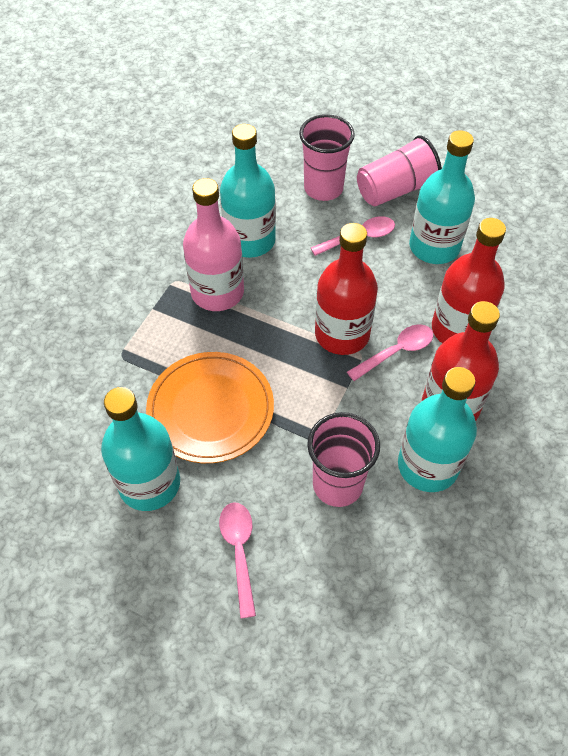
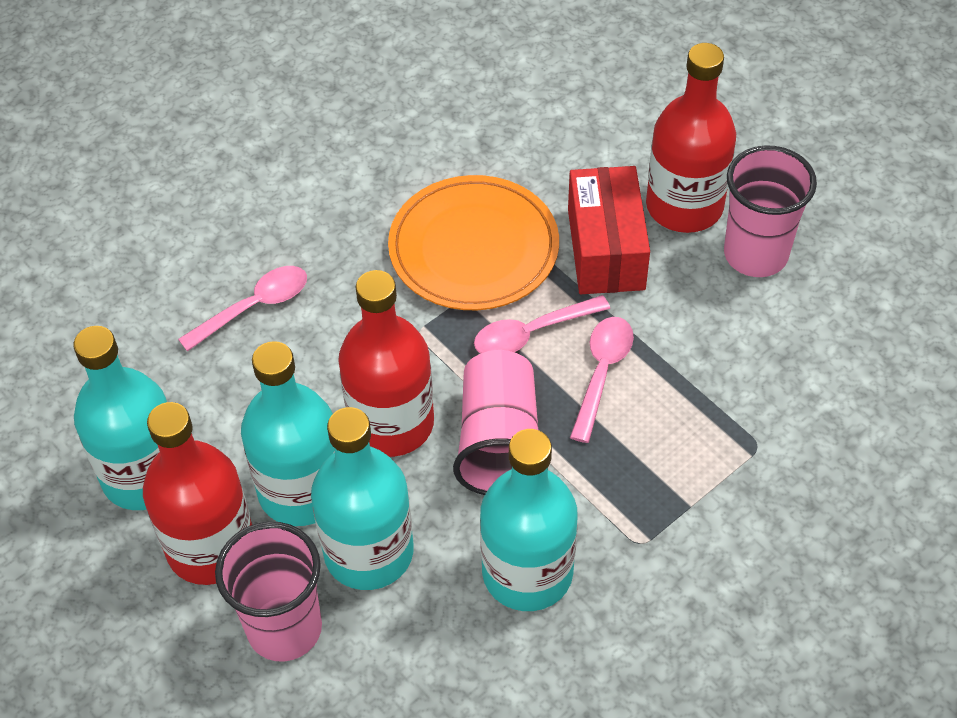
pink bottle: 1 -> 0
red box: 0 -> 1

